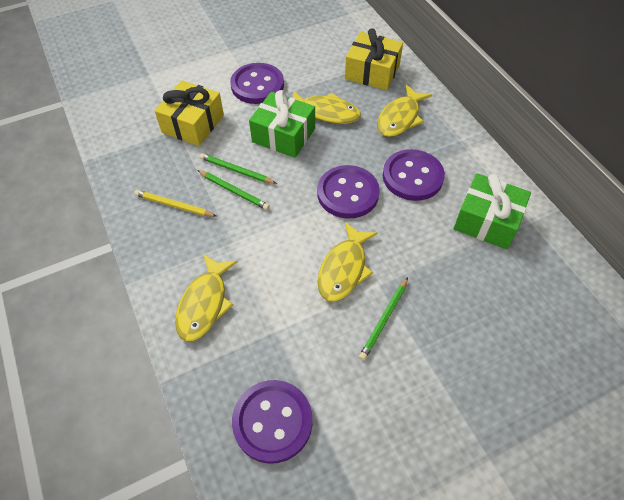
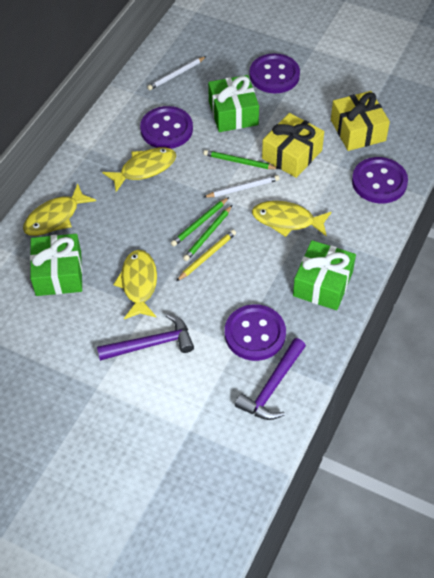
green gift: 2 -> 3
purple hammer: 0 -> 2
white pencil: 0 -> 2

